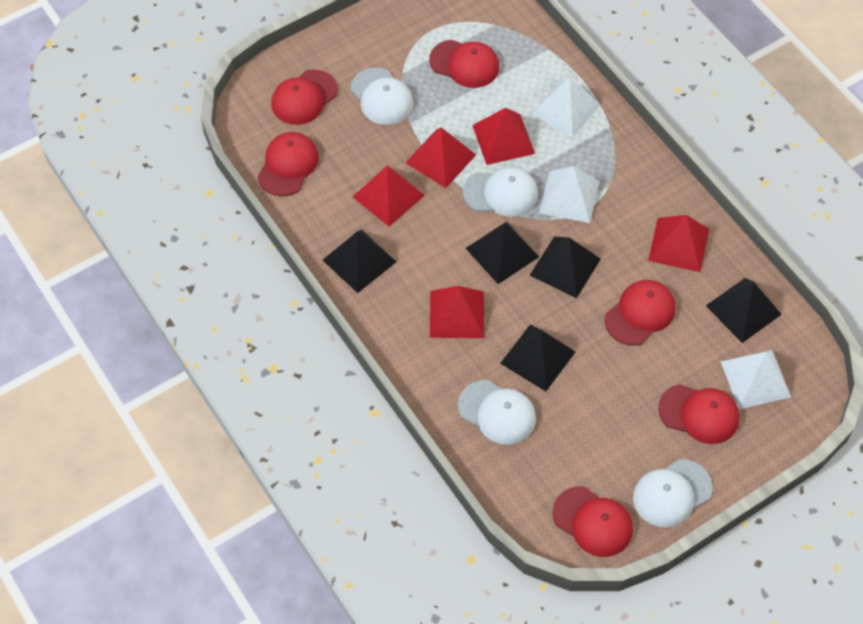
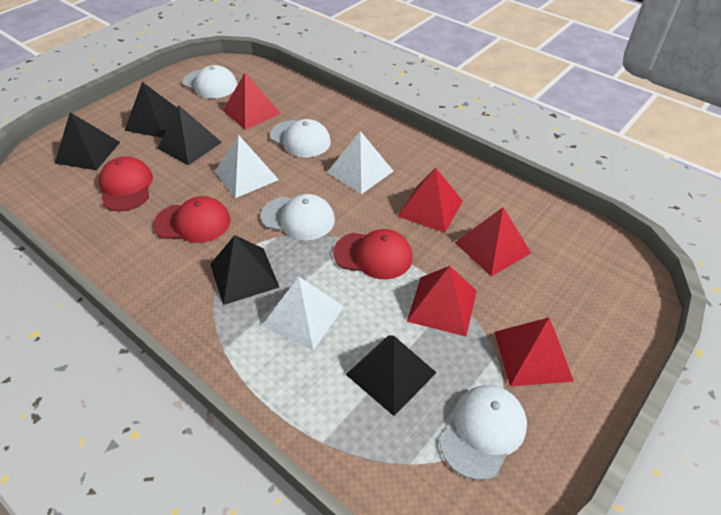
red cap: 6 -> 3

